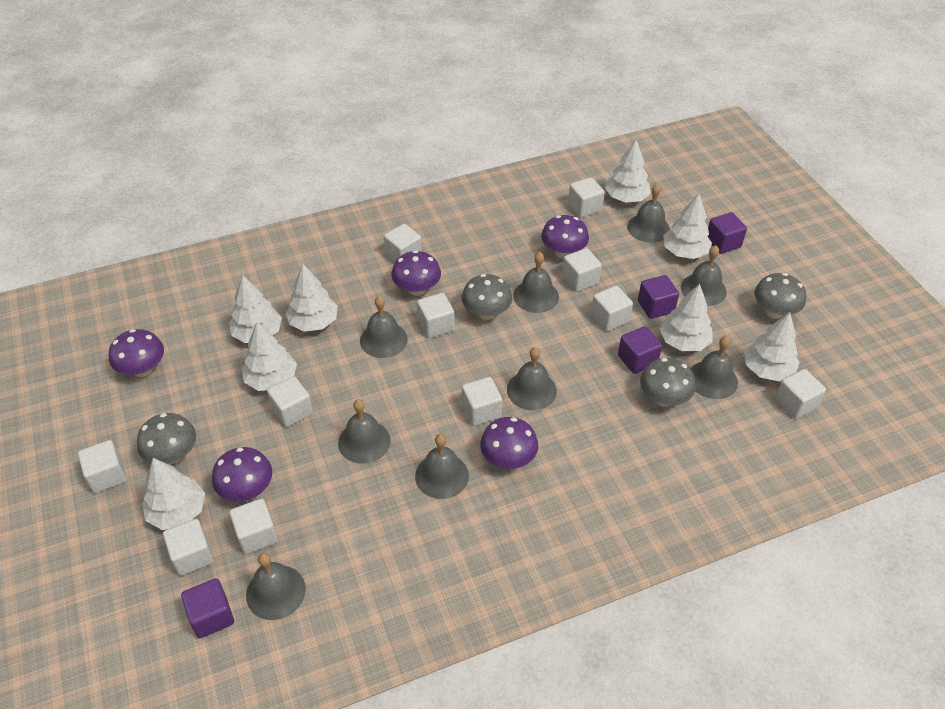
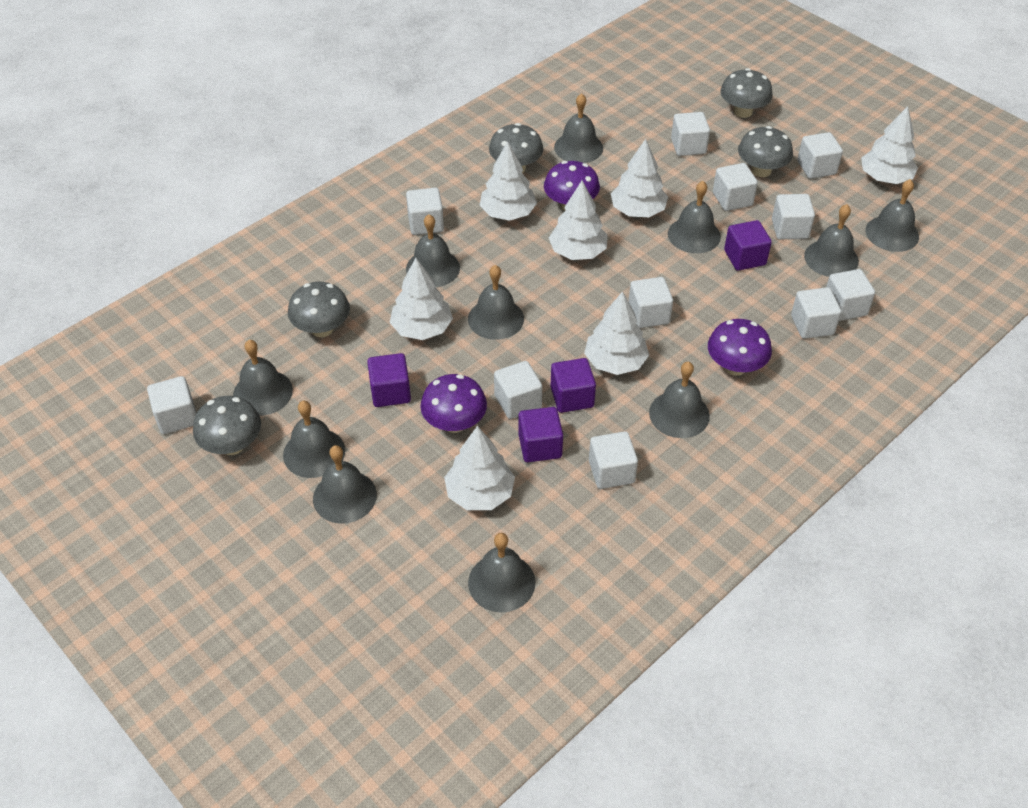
grey bell: 9 -> 11
grey mushroom: 4 -> 5
purple mushroom: 5 -> 3
white tree: 8 -> 7

